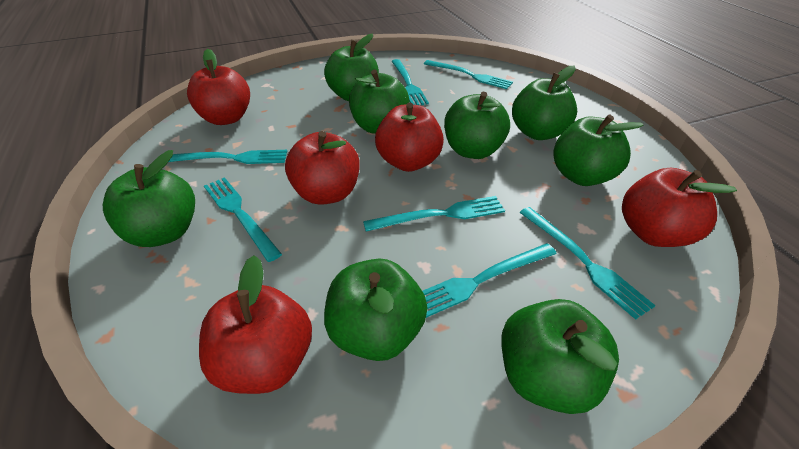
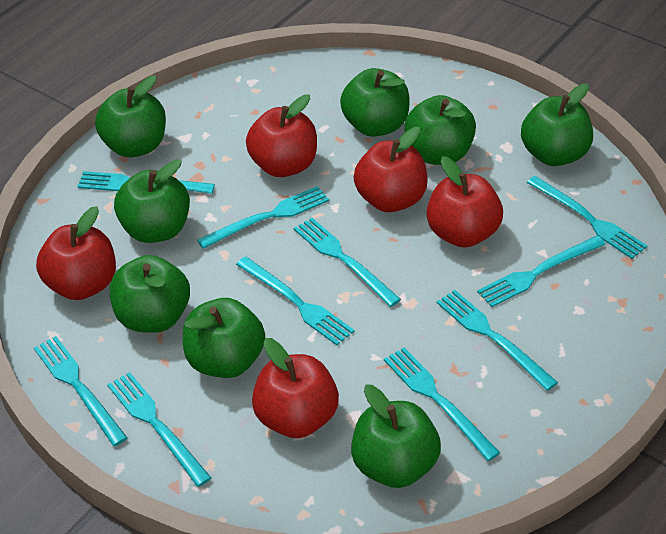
turquoise fork: 7 -> 10

